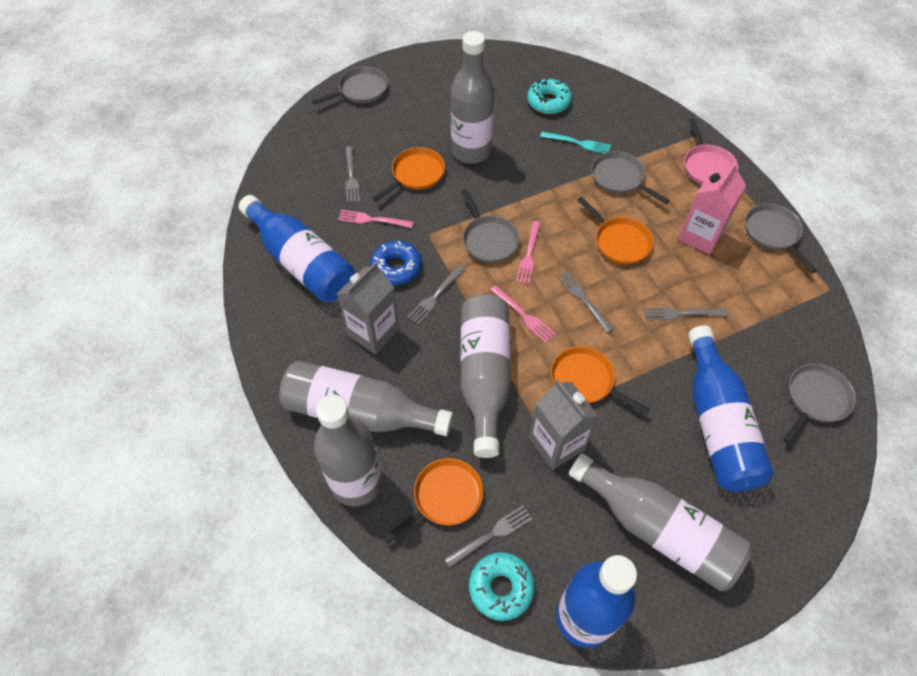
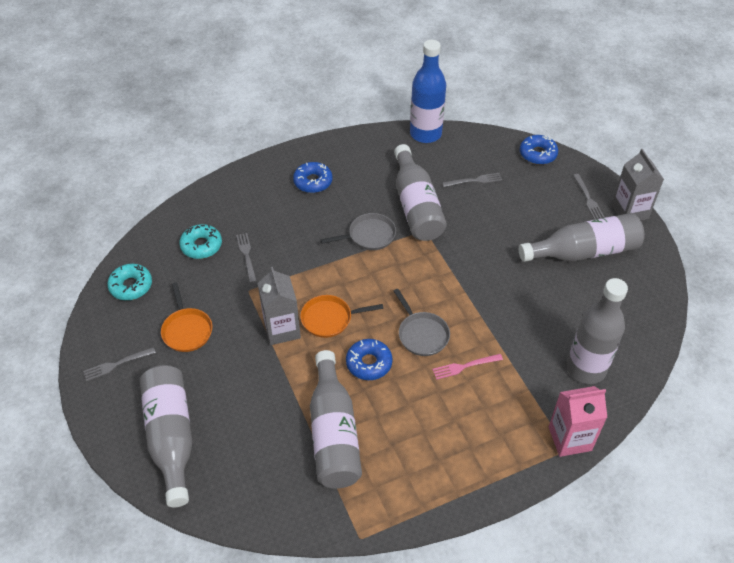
blue bottle: 3 -> 1
blue donut: 1 -> 3
grey fork: 5 -> 4
grey pan: 5 -> 2
orange pan: 4 -> 2
pink fork: 3 -> 1
pink pan: 1 -> 0
turquoise fork: 1 -> 0

